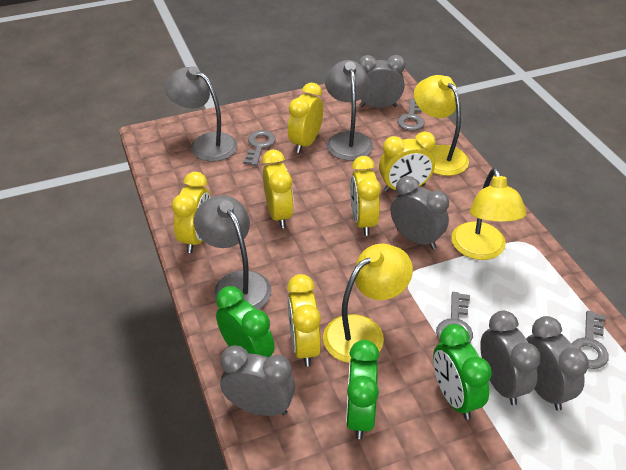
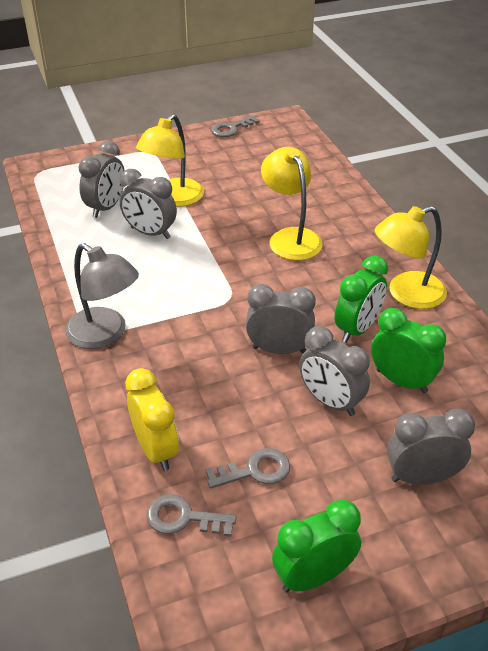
grey key: 4 -> 3
grey lamp: 3 -> 1
yellow clock: 6 -> 1

